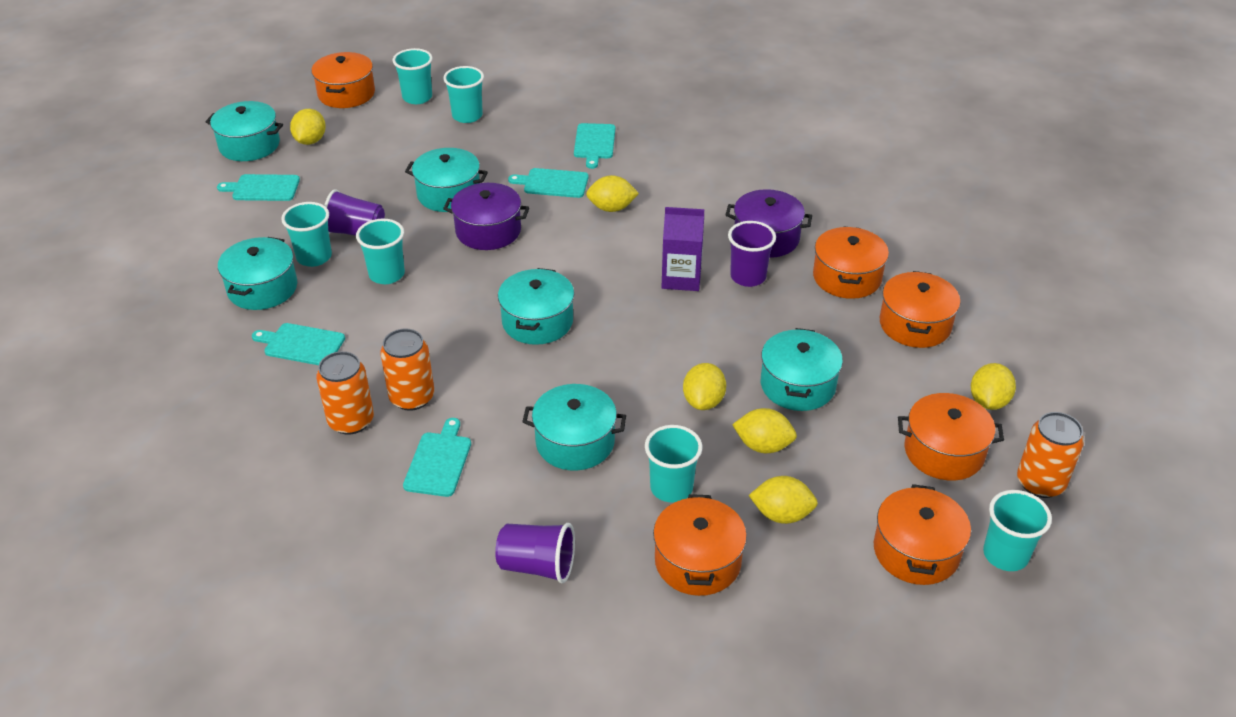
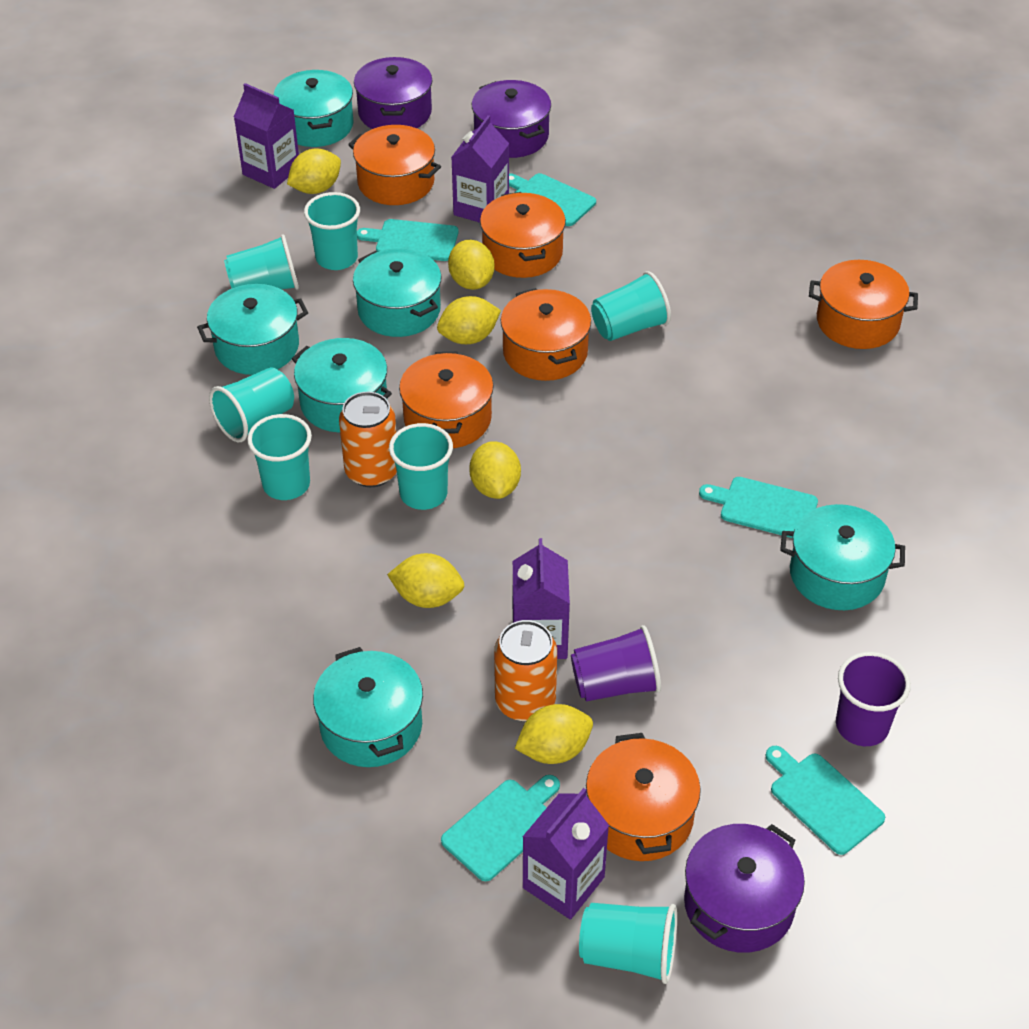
orange can: 3 -> 2
purple carton: 1 -> 4
purple cup: 3 -> 2
purple pot: 2 -> 3
turquoise cup: 6 -> 7

